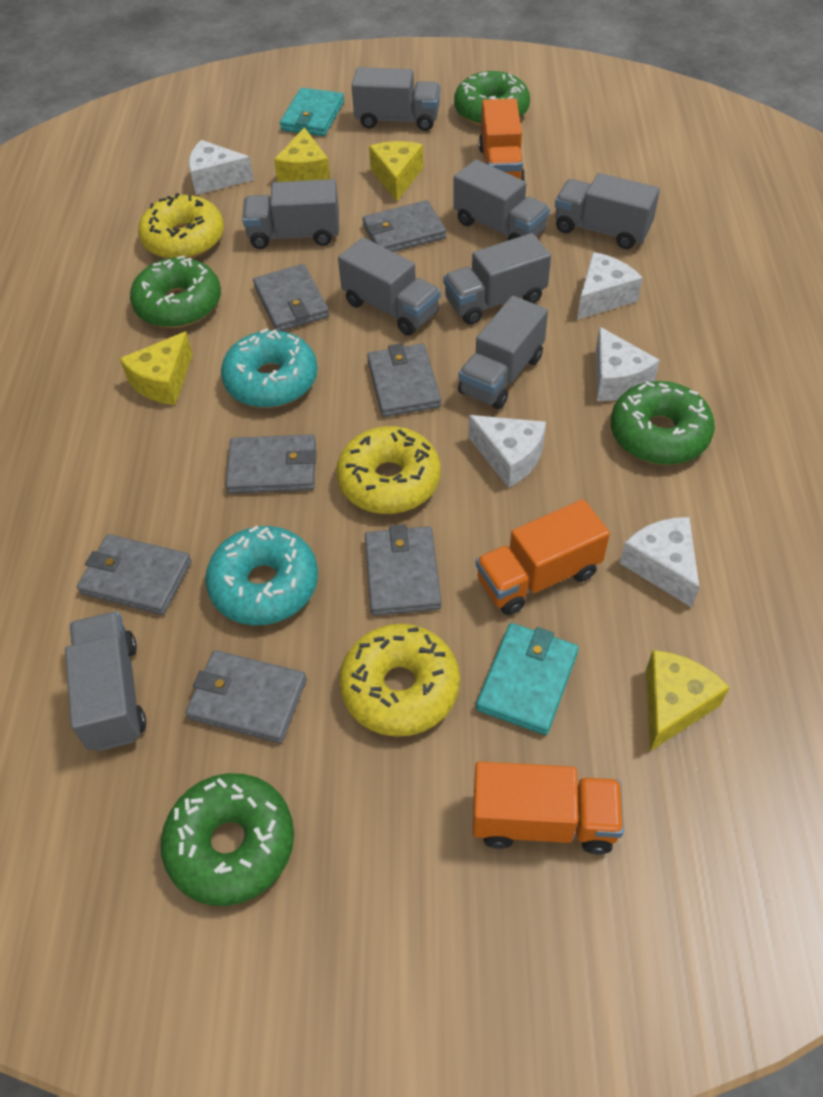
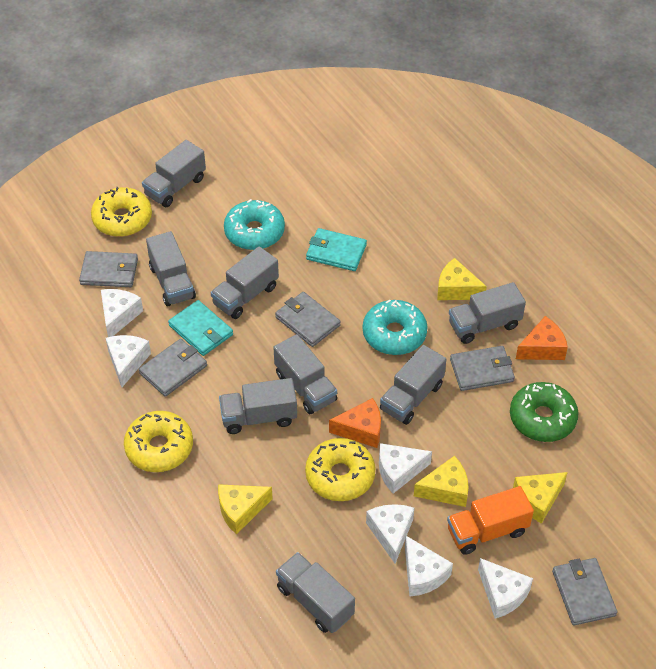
green donut: 4 -> 1
grey wallet: 7 -> 5
orange cheese: 0 -> 2
orange truck: 3 -> 1
white cheese: 5 -> 6

